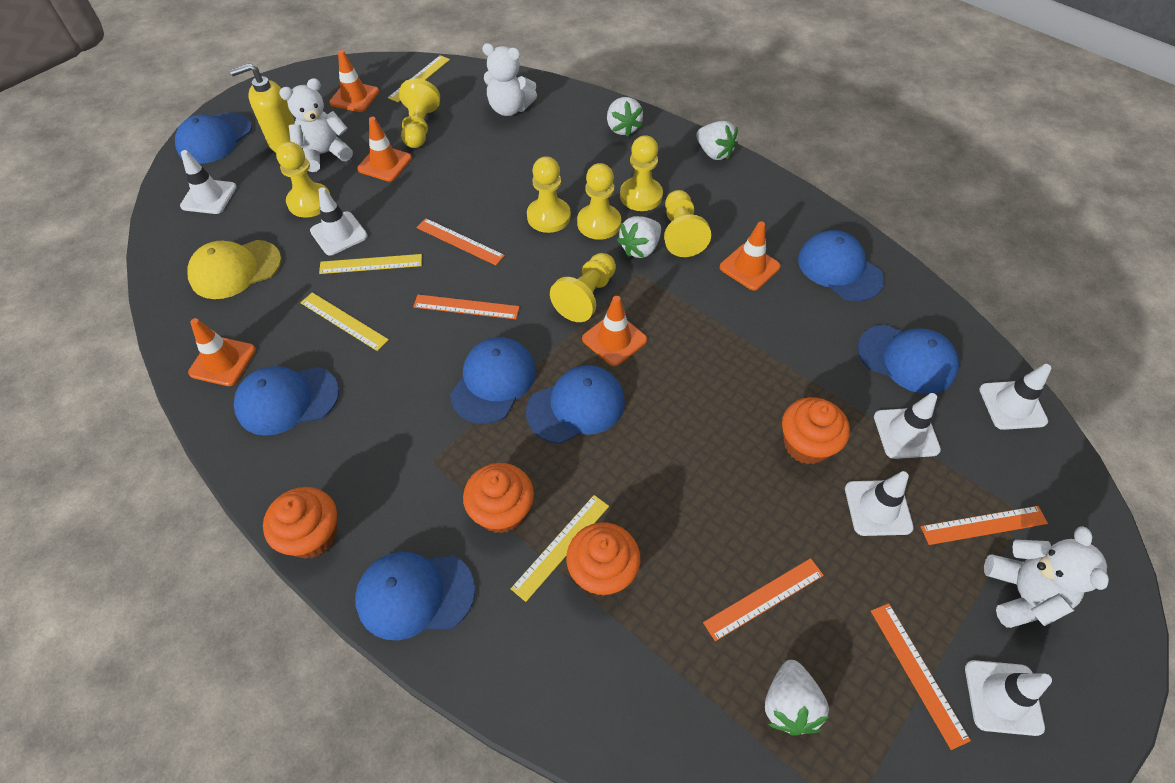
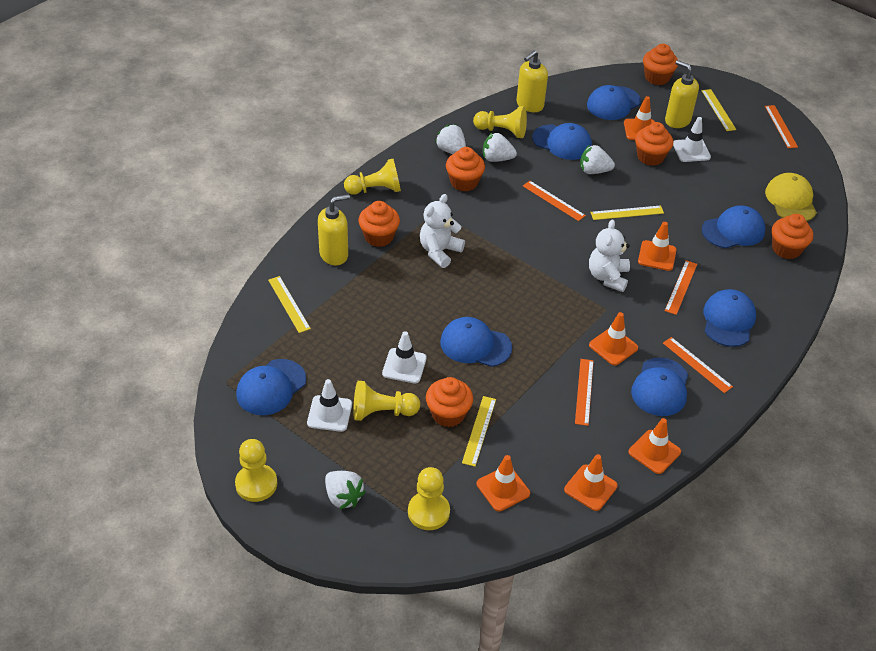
orange cupcake: 4 -> 6
orange traffic cone: 5 -> 6
white teddy bear: 3 -> 2
white traffic cone: 6 -> 3
yellow pawn: 7 -> 5
yellow soap dispenser: 1 -> 3

